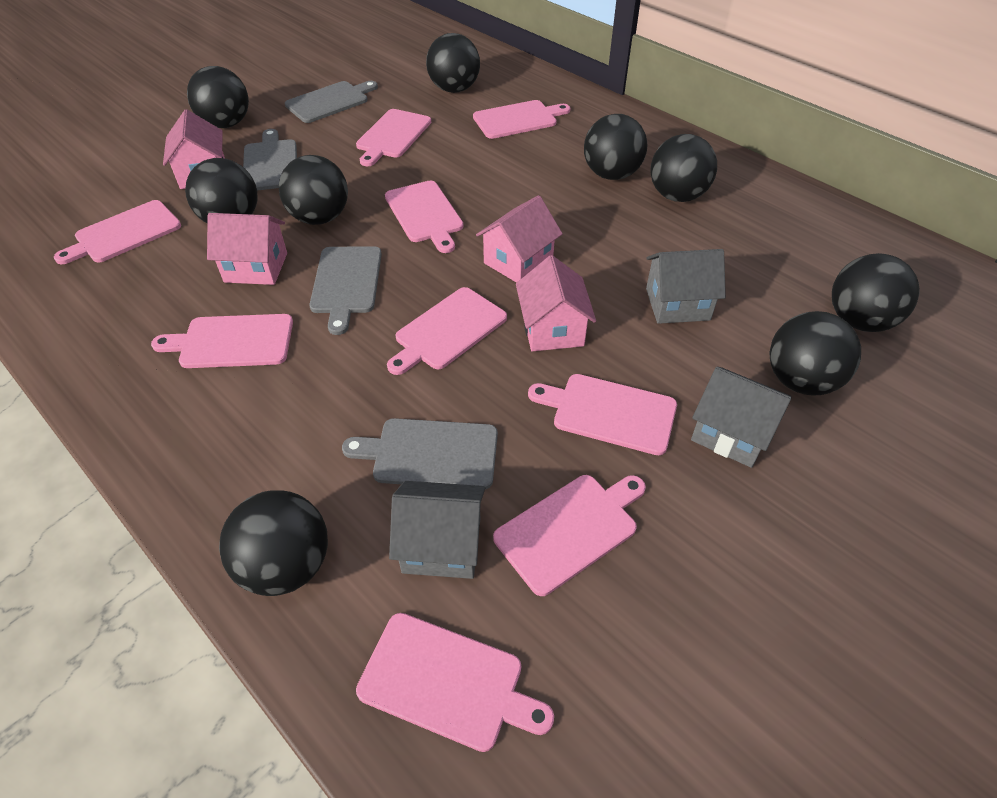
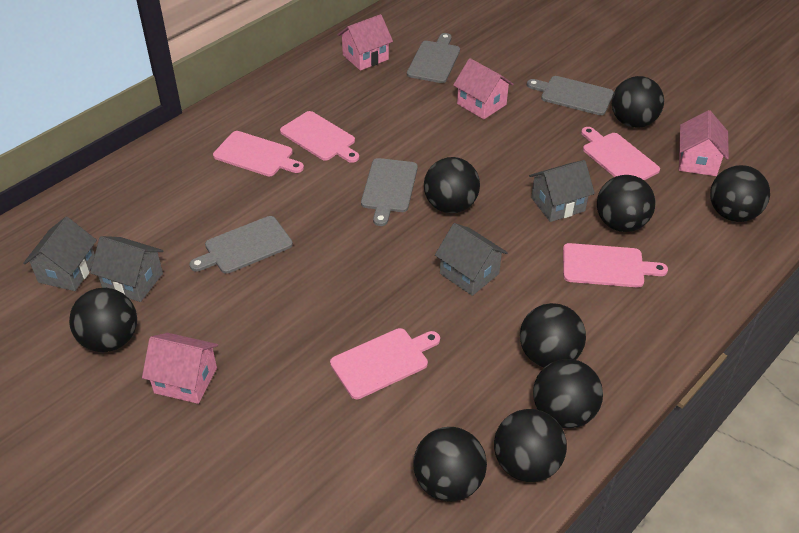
grey house: 3 -> 4
pink cutting board: 9 -> 5

